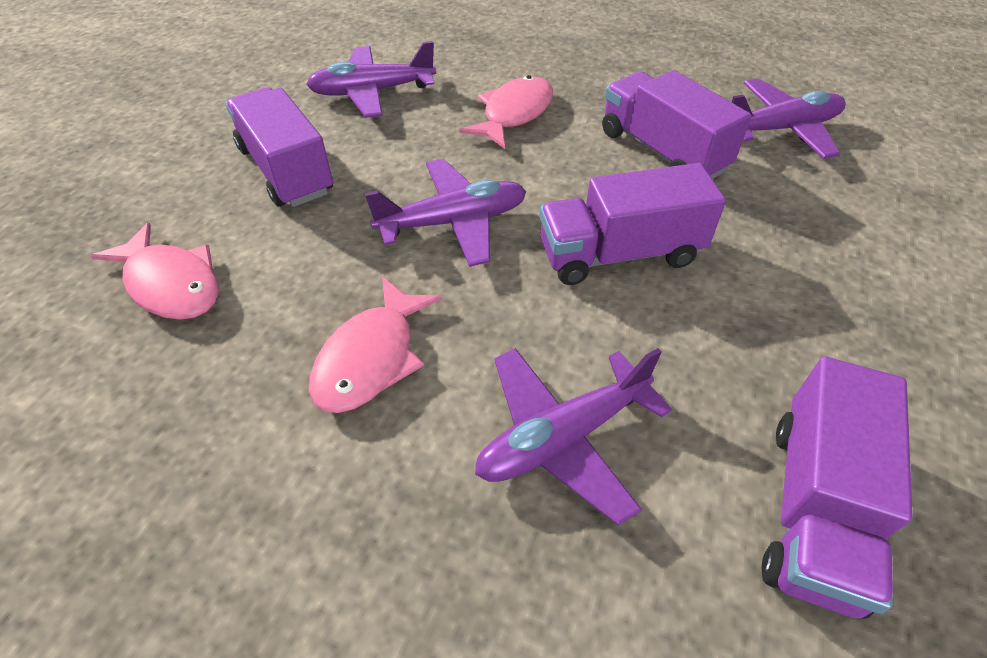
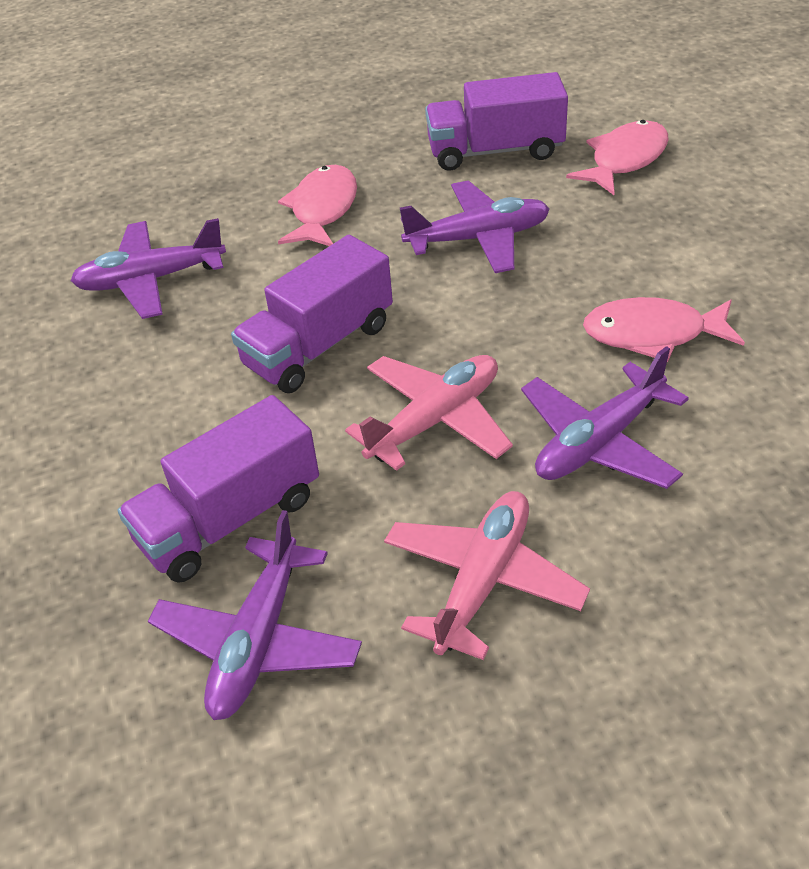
pink plane: 0 -> 2
purple truck: 4 -> 3

